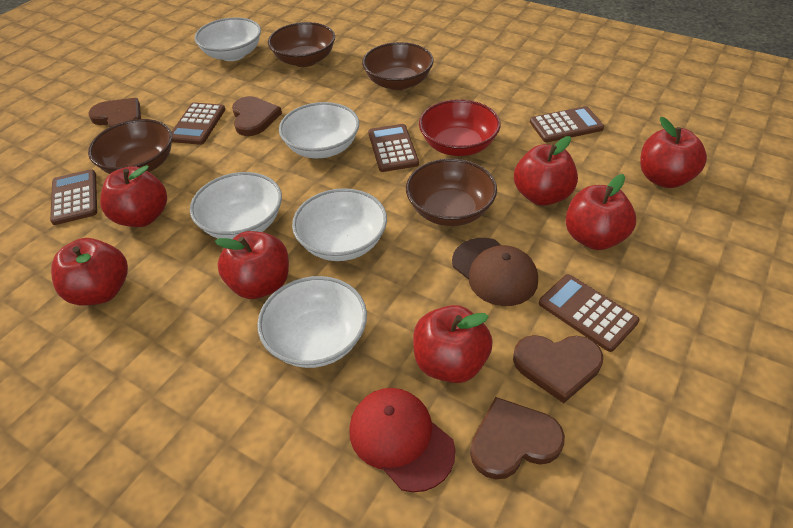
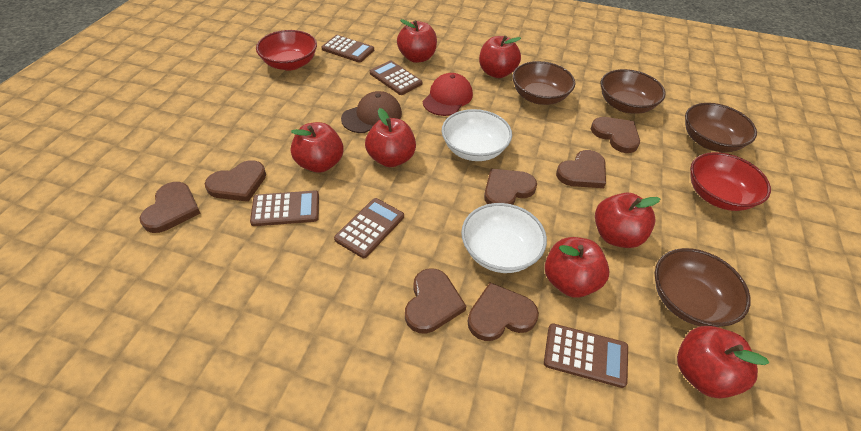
brown heart: 4 -> 7
red bowl: 1 -> 2
white bowl: 5 -> 2

